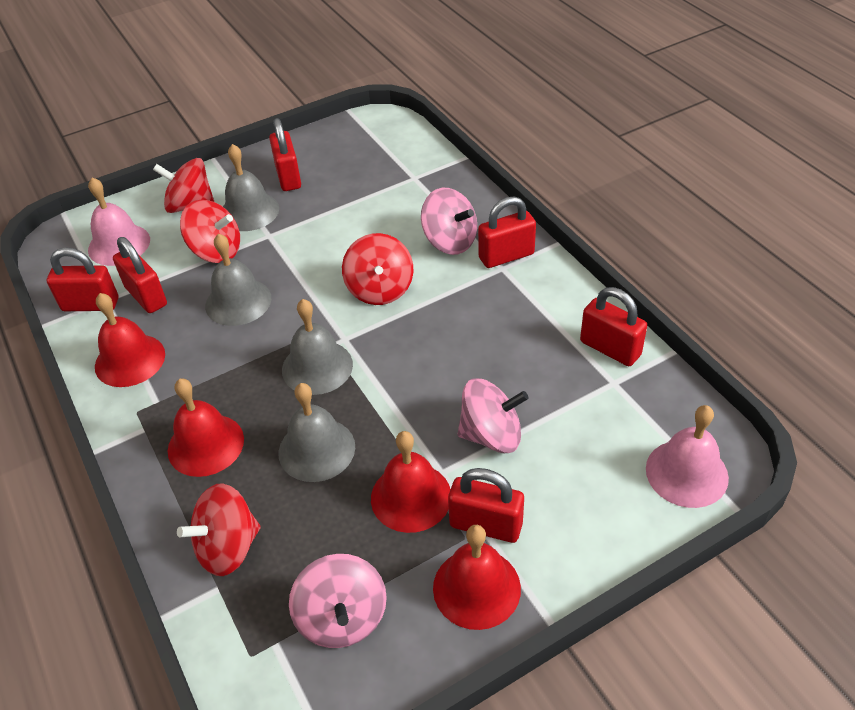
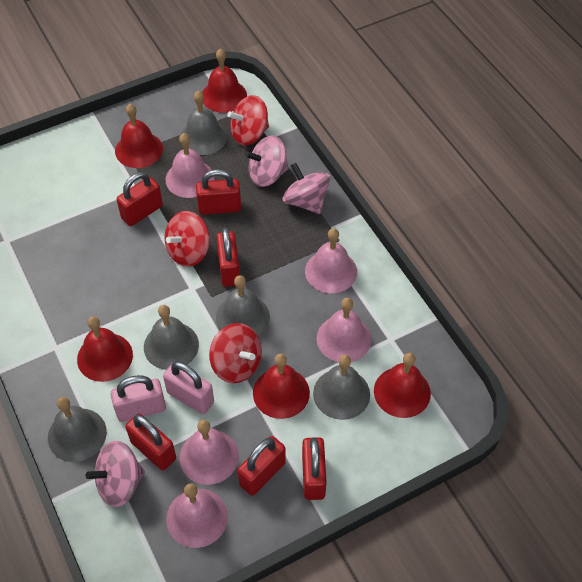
grey bell: 4 -> 5
pink bell: 2 -> 5
pink padlock: 0 -> 2
red bell: 4 -> 5
red spinning top: 4 -> 3

